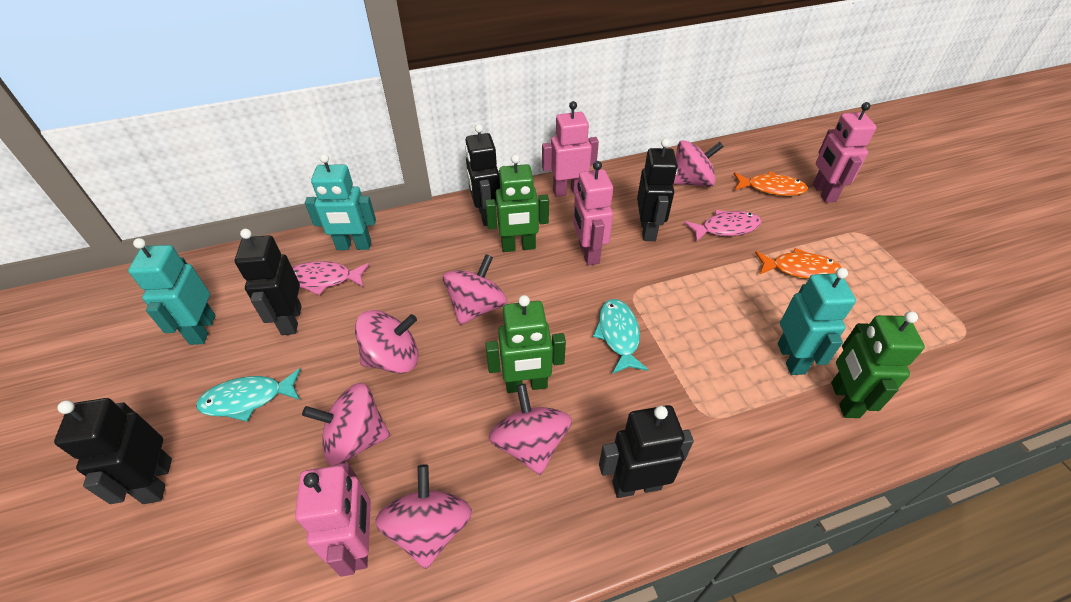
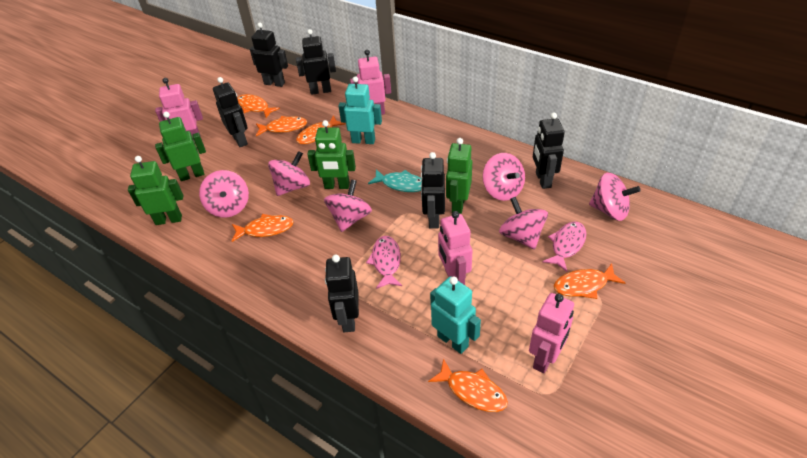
black robot: 5 -> 6
green robot: 3 -> 4
orange fish: 2 -> 6
turquoise fish: 2 -> 1
turquoise robot: 3 -> 2

